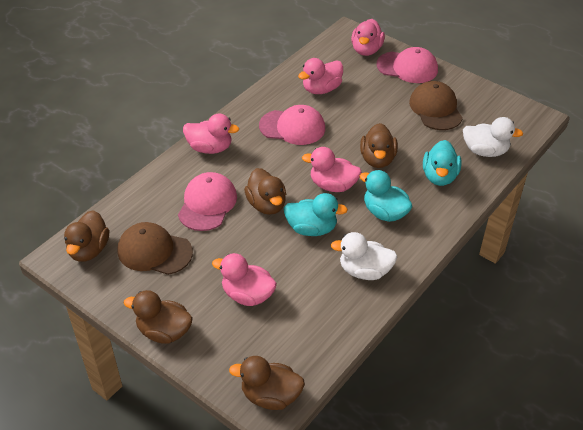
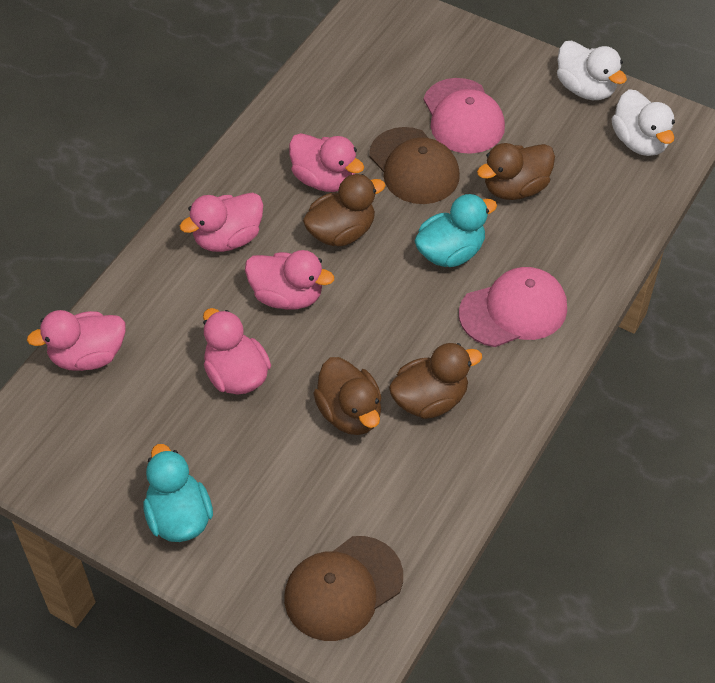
brown duck: 5 -> 4
pink cap: 3 -> 2
turquoise duck: 3 -> 2

